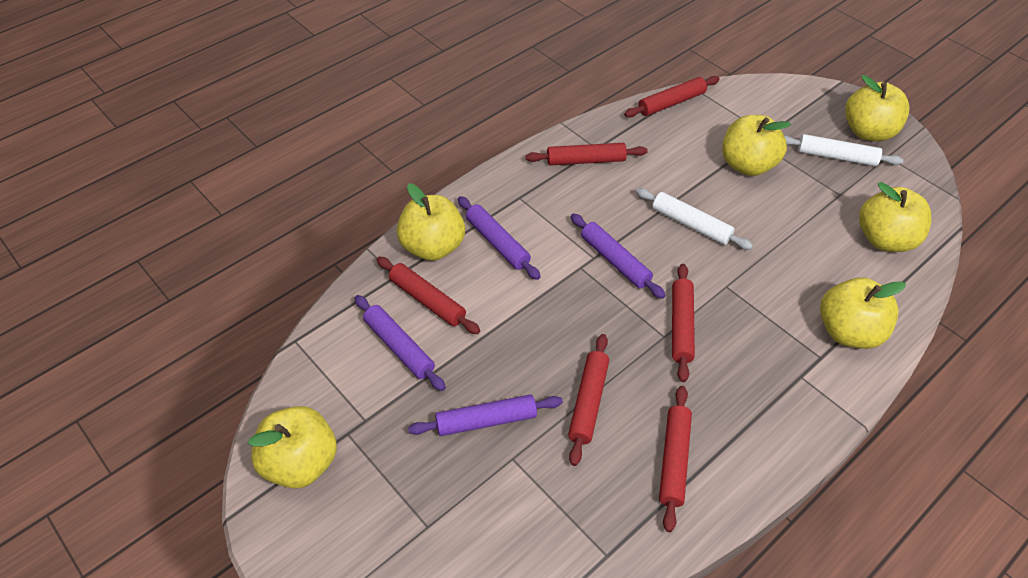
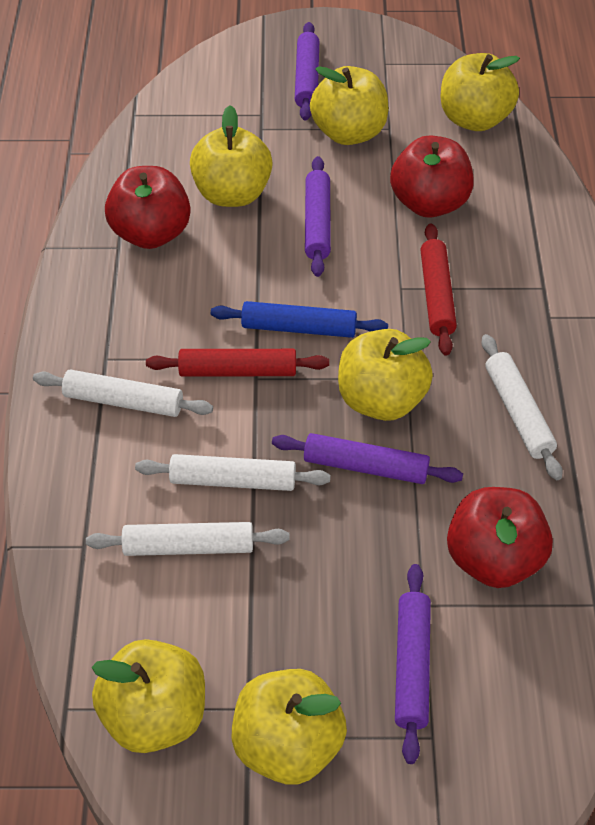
blue rolling pin: 0 -> 1
red apple: 0 -> 3
red rolling pin: 6 -> 2
white rolling pin: 2 -> 4

